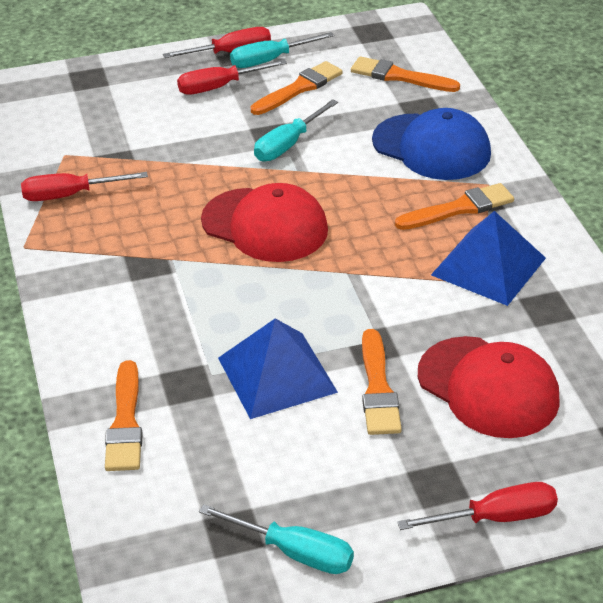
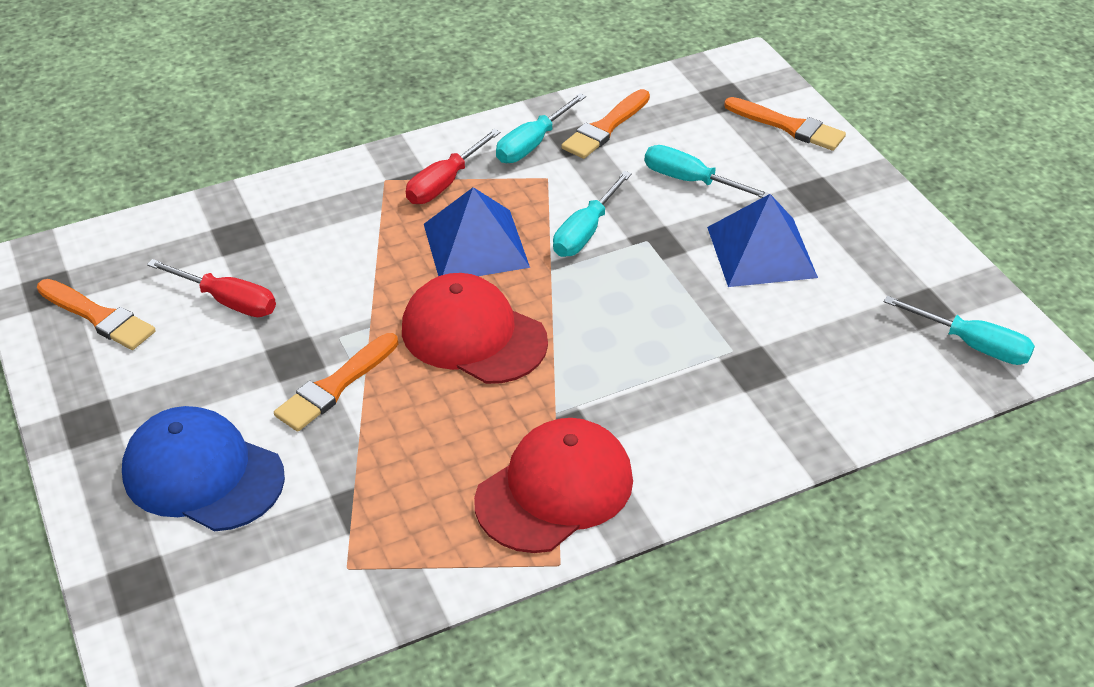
orange brush: 5 -> 4
red screwdriver: 4 -> 2
turquoise screwdriver: 3 -> 4

